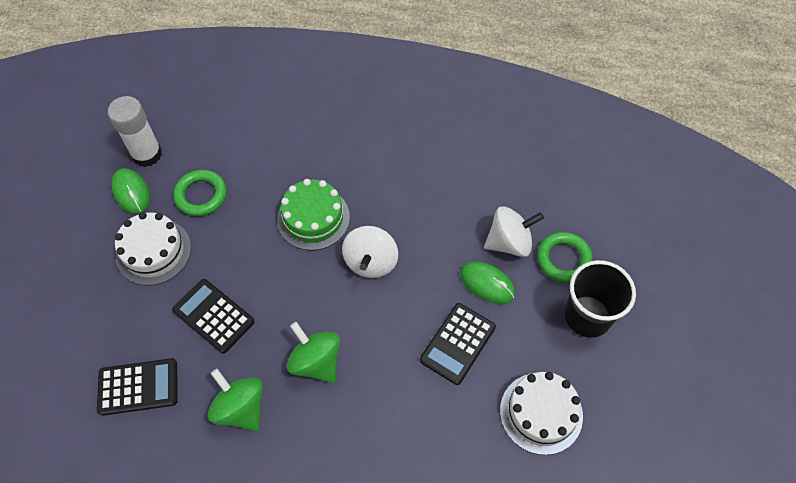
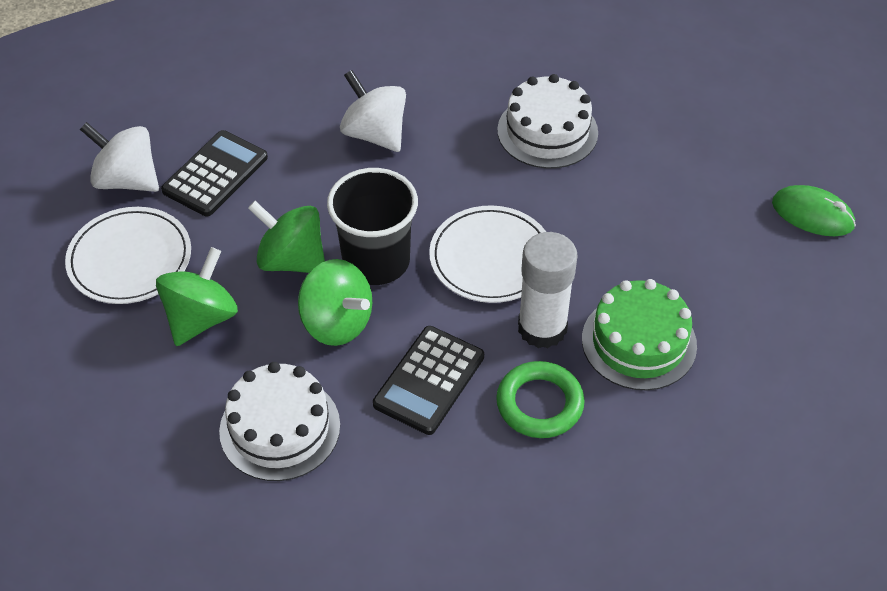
black calculator: 3 -> 2
green mouse: 2 -> 1
green ring: 2 -> 1
green spinning top: 2 -> 3
white plate: 0 -> 2

